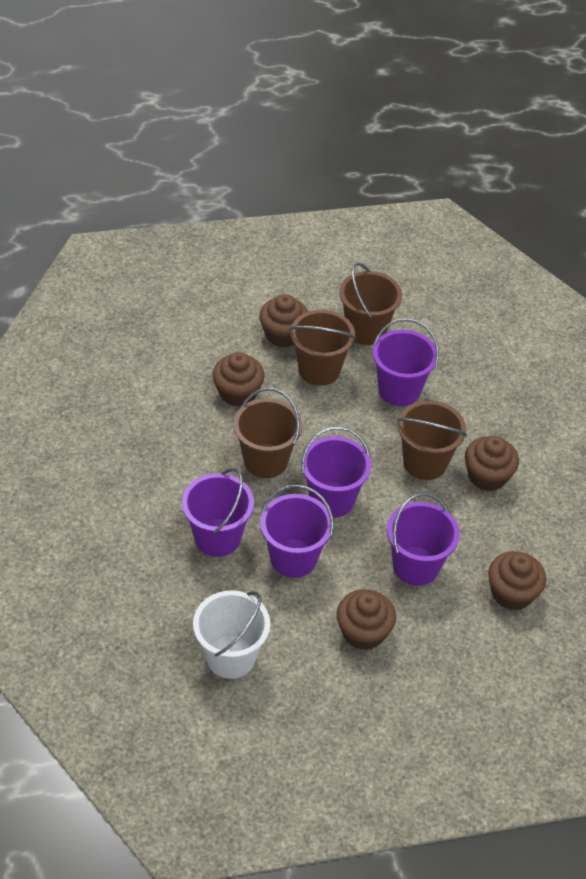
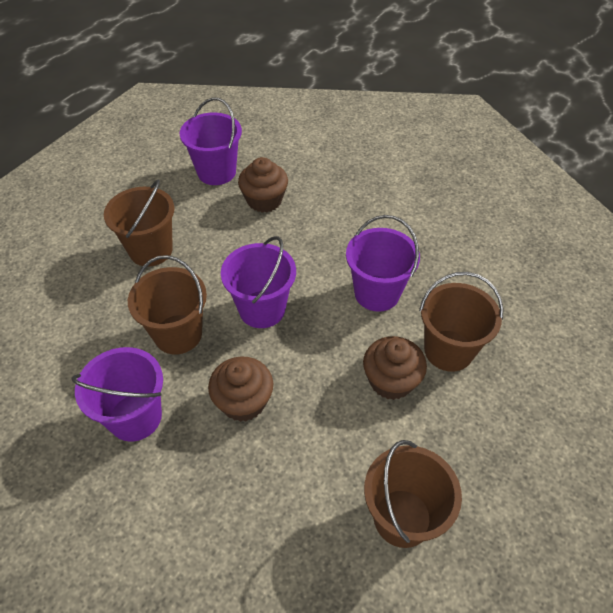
brown cupcake: 5 -> 3
purple bucket: 5 -> 4
white bucket: 1 -> 0

